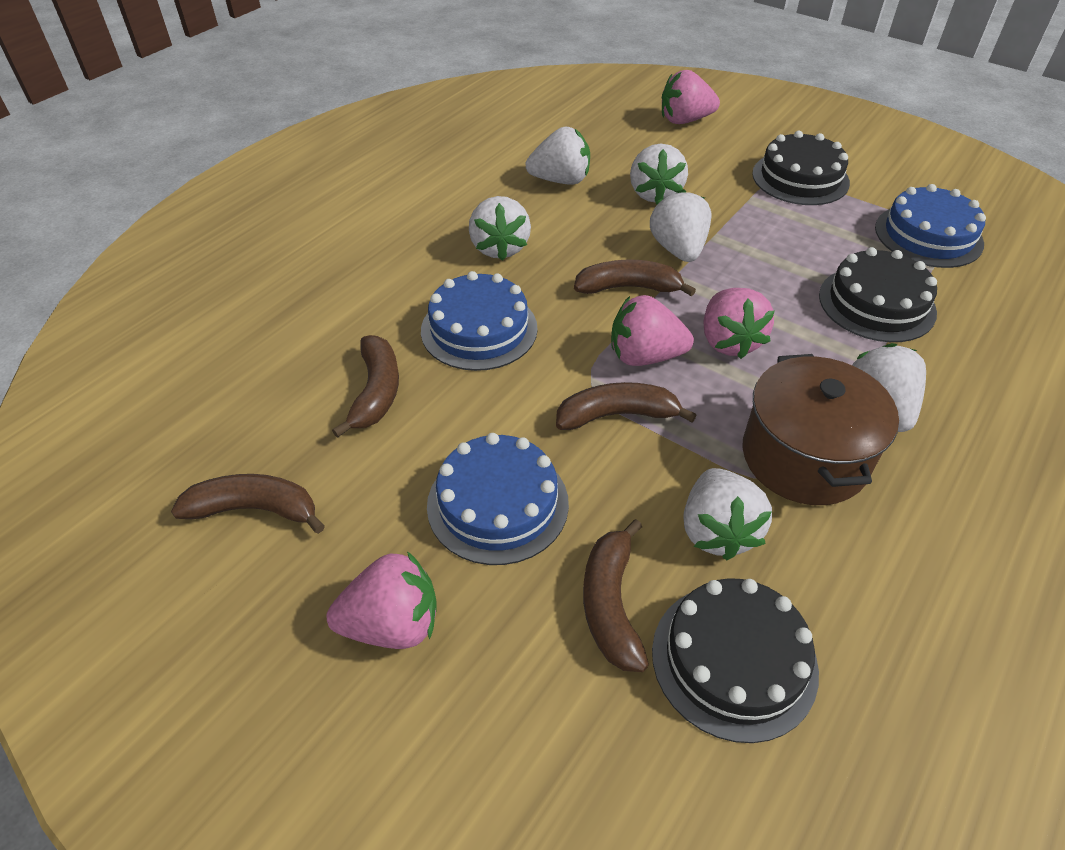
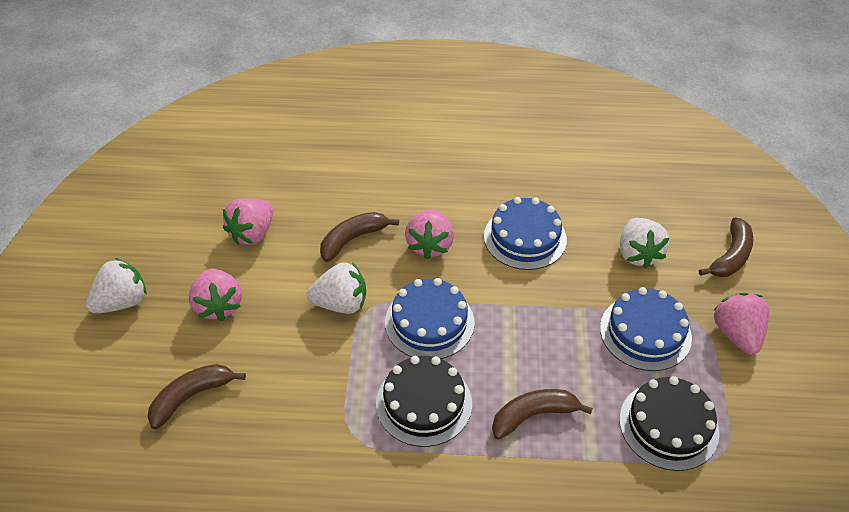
black cake: 3 -> 2
brown banana: 5 -> 4
brown pot: 1 -> 0
white strawberry: 6 -> 3

